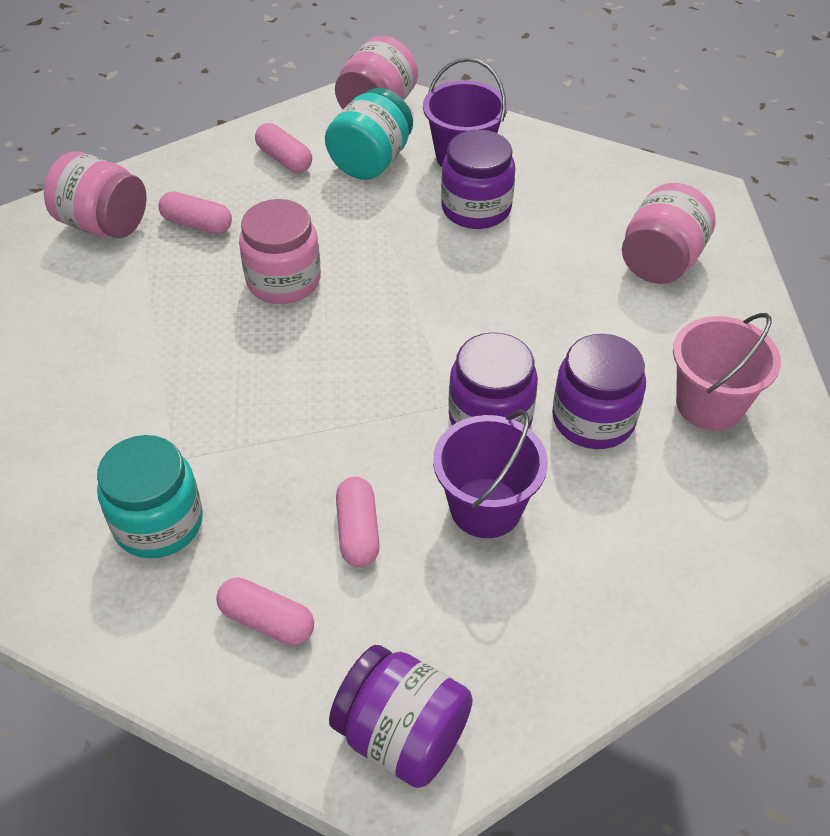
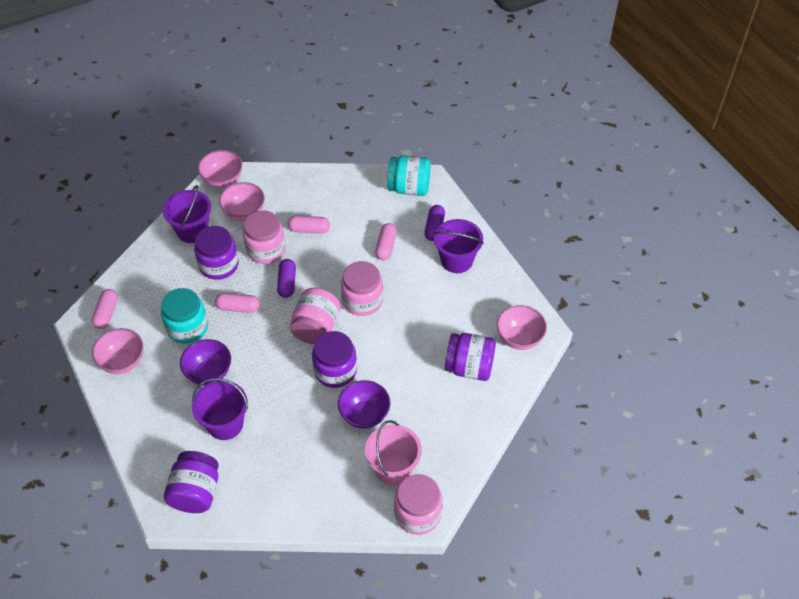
pink bowl: 0 -> 4
purple bowl: 0 -> 2
purple bucket: 2 -> 3
purple capsule: 0 -> 2

